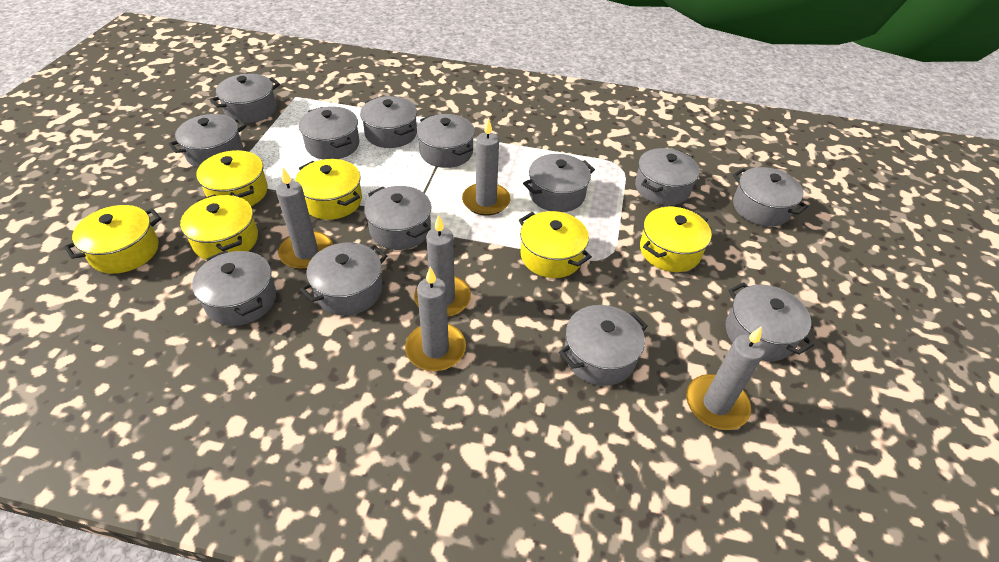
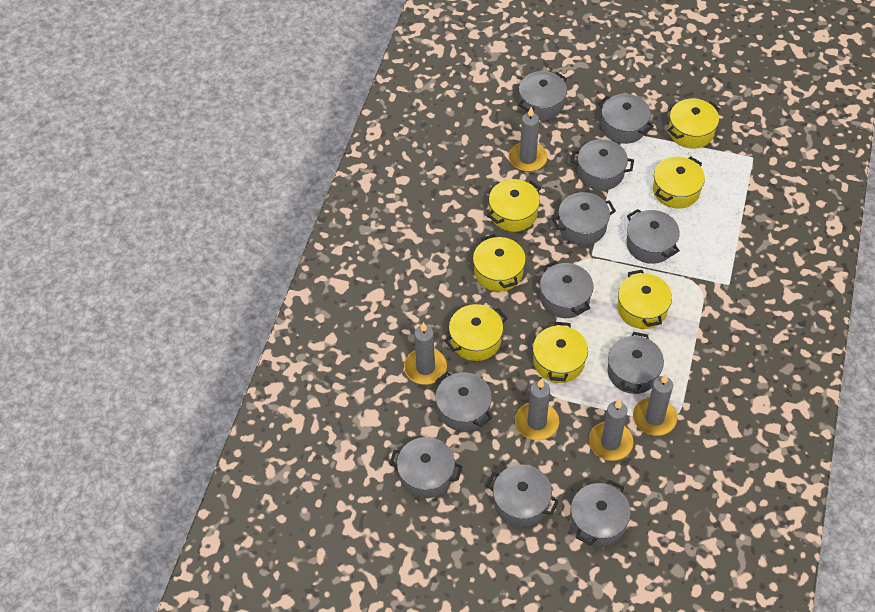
grey pot: 13 -> 11
yellow pot: 6 -> 7

